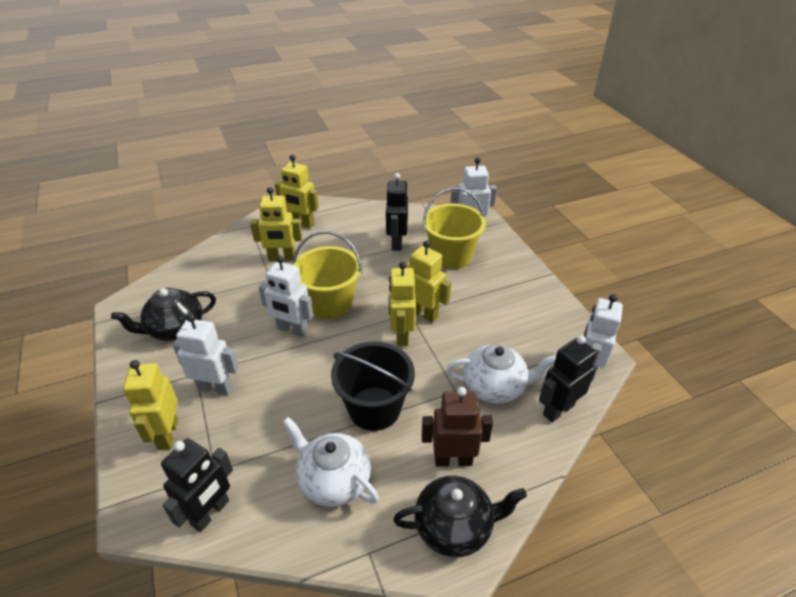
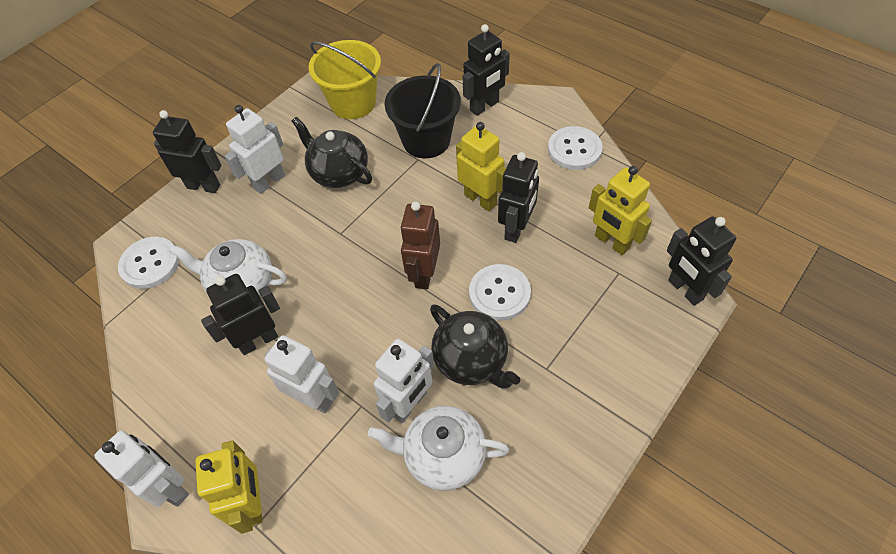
black robot: 3 -> 5
white button: 0 -> 3
yellow bucket: 2 -> 1
yellow robot: 5 -> 3

